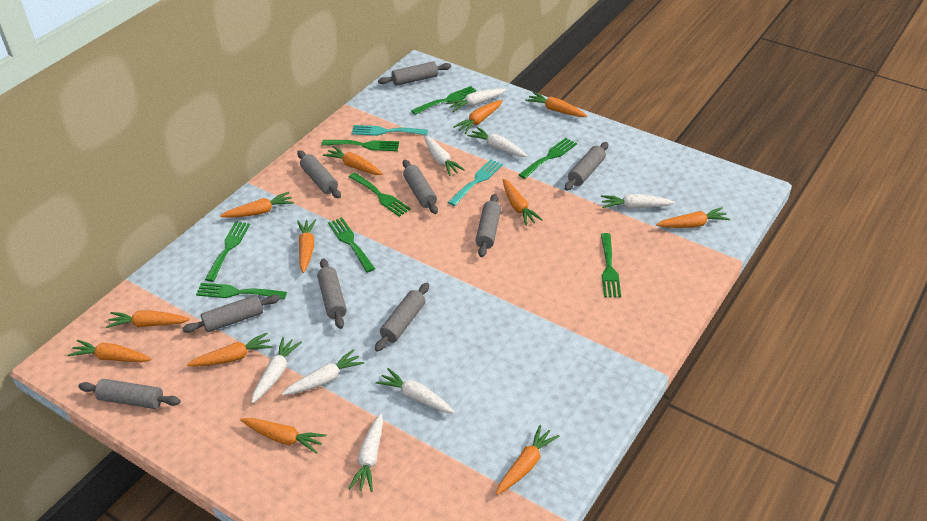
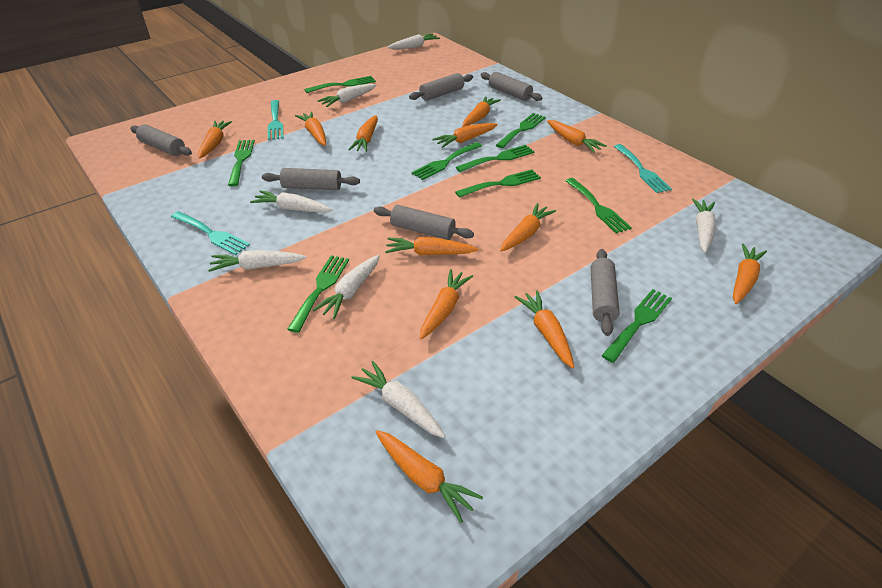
green fork: 8 -> 9
grey rolling pin: 9 -> 6
turquoise fork: 2 -> 3
white carrot: 8 -> 7

